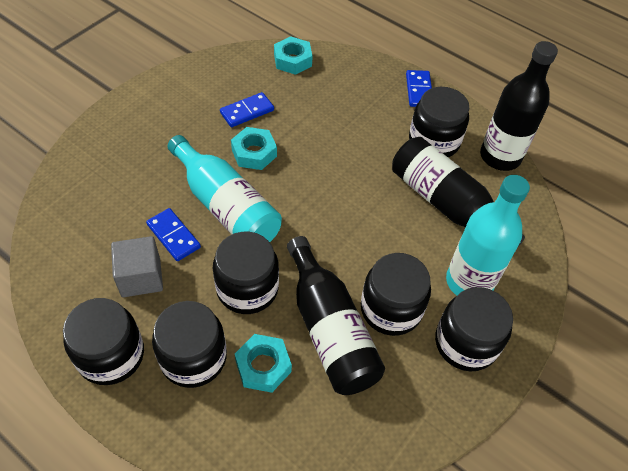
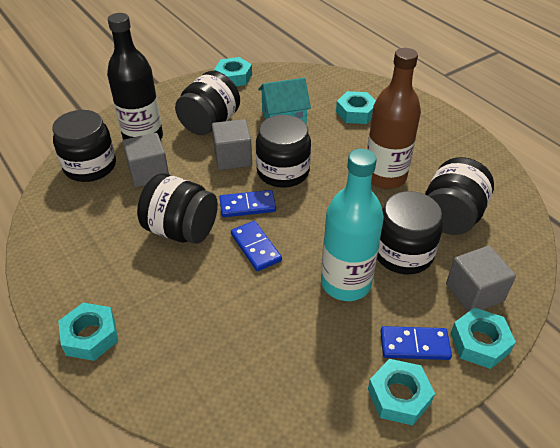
black bottle: 3 -> 1
brown bottle: 0 -> 1
grey cube: 1 -> 3
turquoise bottle: 2 -> 1
turquoise house: 0 -> 1
turquoise nut: 3 -> 5

